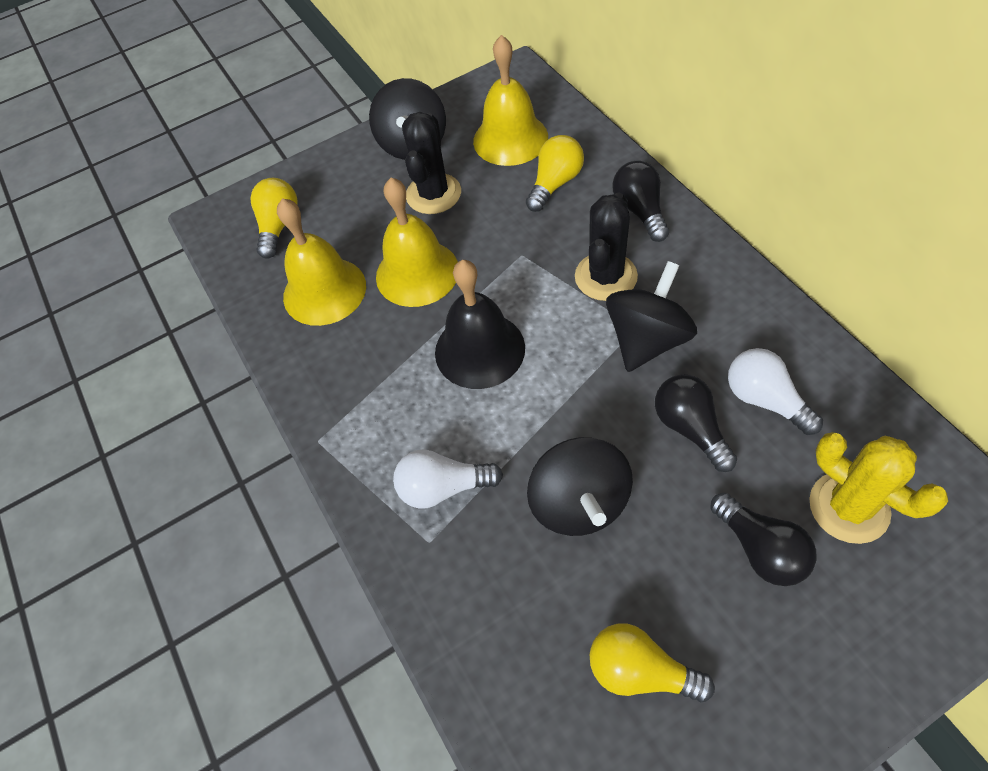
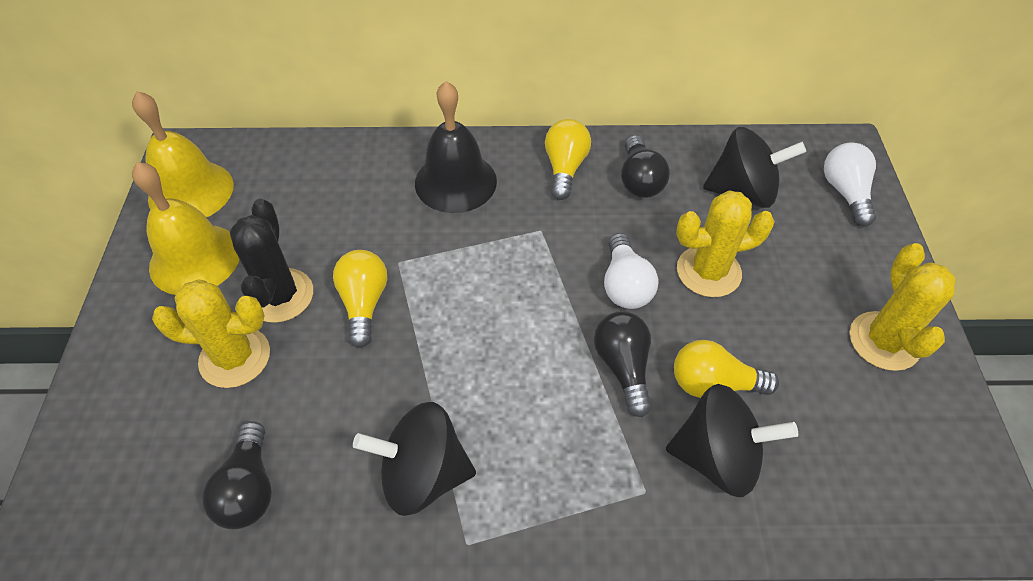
black cactus: 2 -> 1
yellow bell: 3 -> 2
yellow cactus: 1 -> 3

